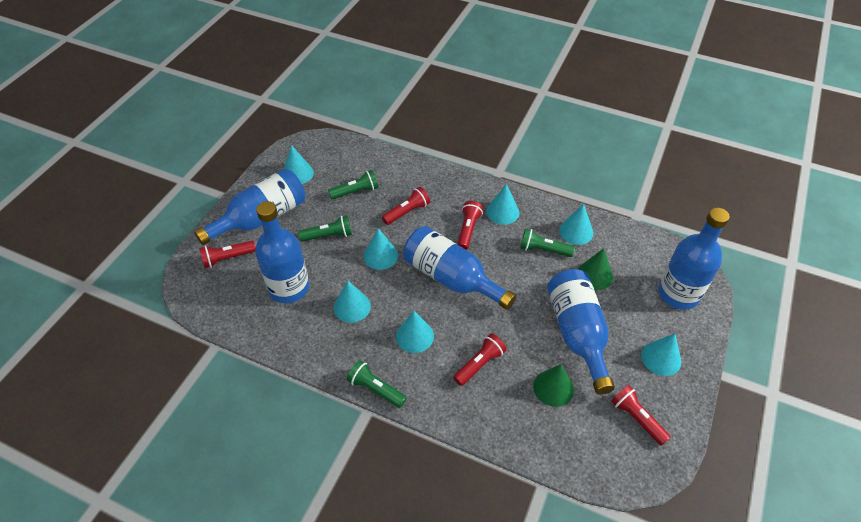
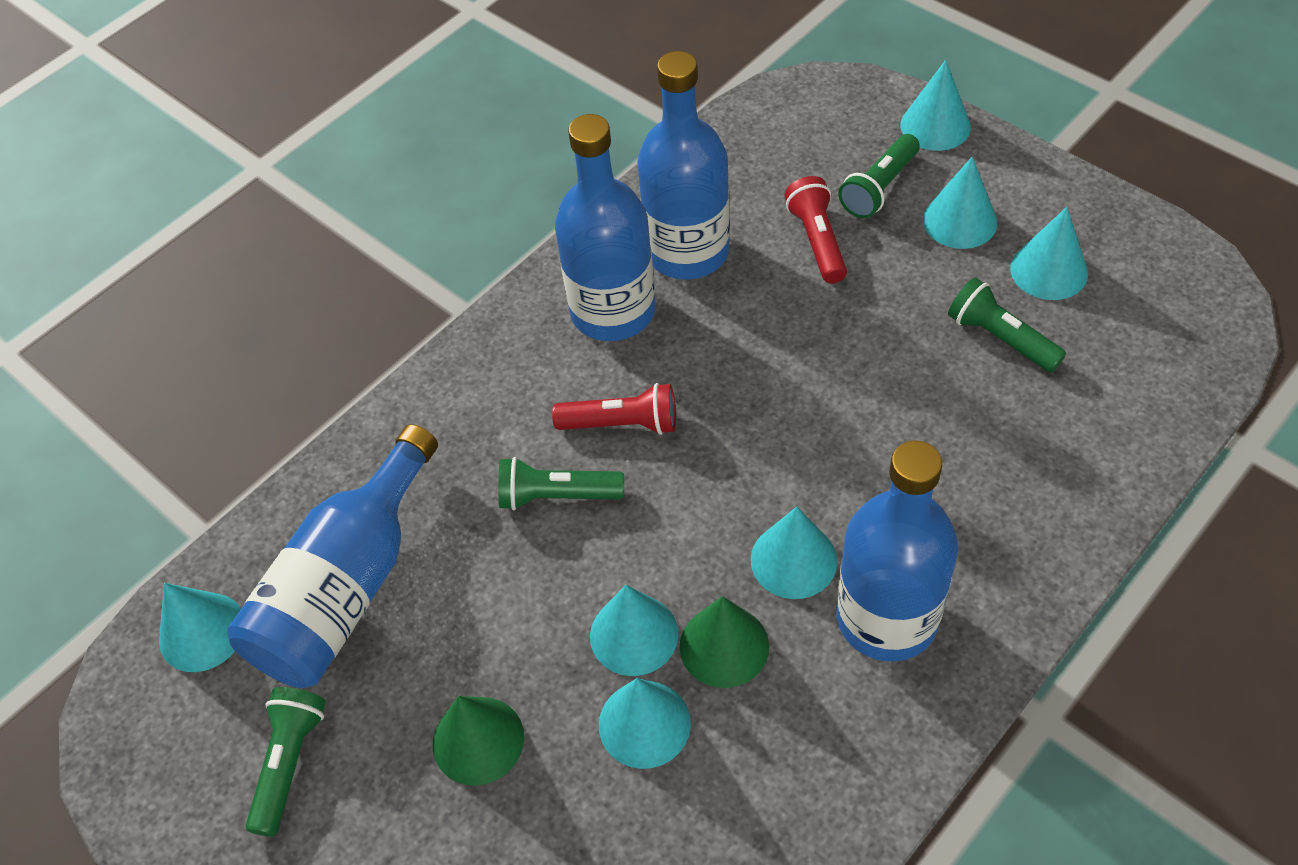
blue bottle: 5 -> 4
red flashlight: 5 -> 2

